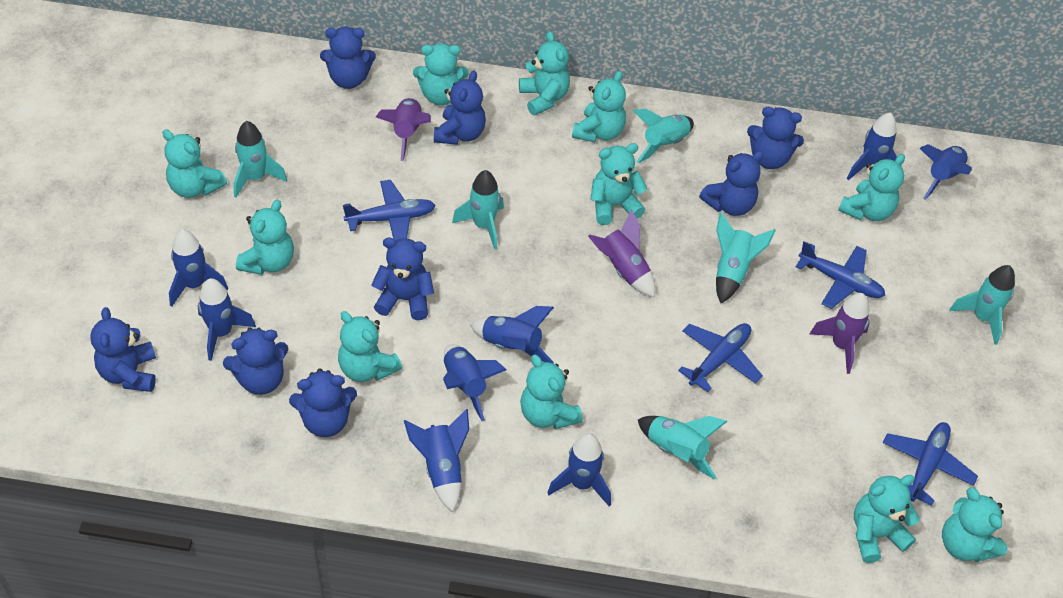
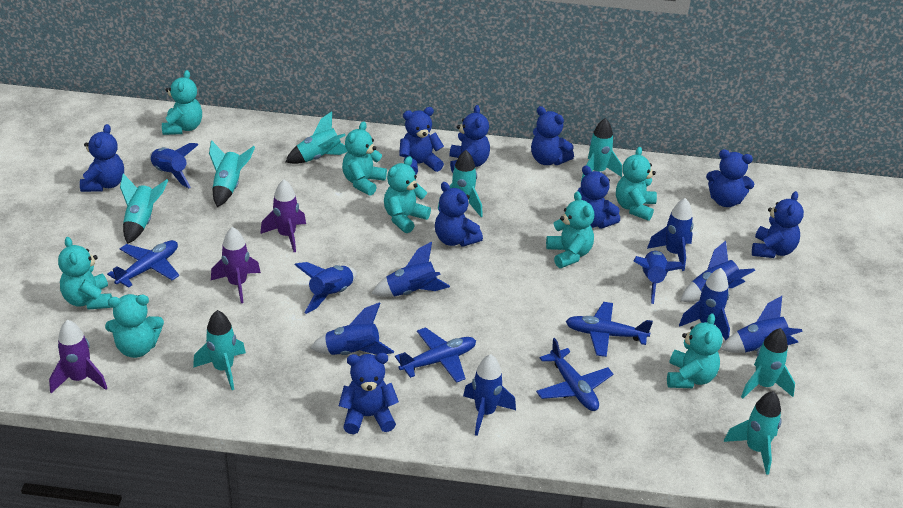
blue rocket: 8 -> 10
blue teddy bear: 8 -> 9
turquoise rocket: 6 -> 8
turquoise teddy bear: 11 -> 8

